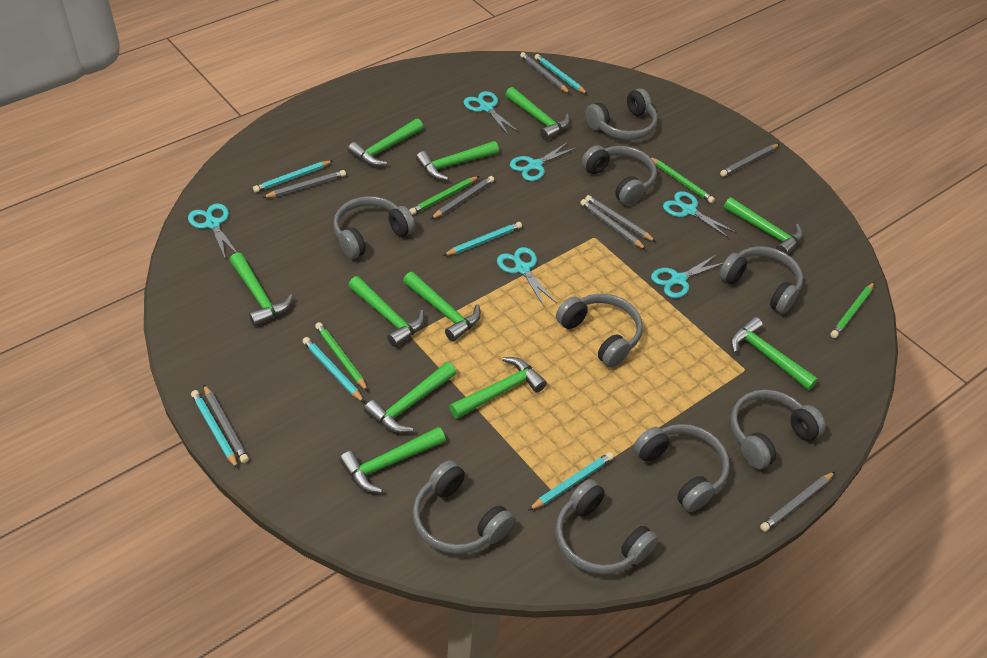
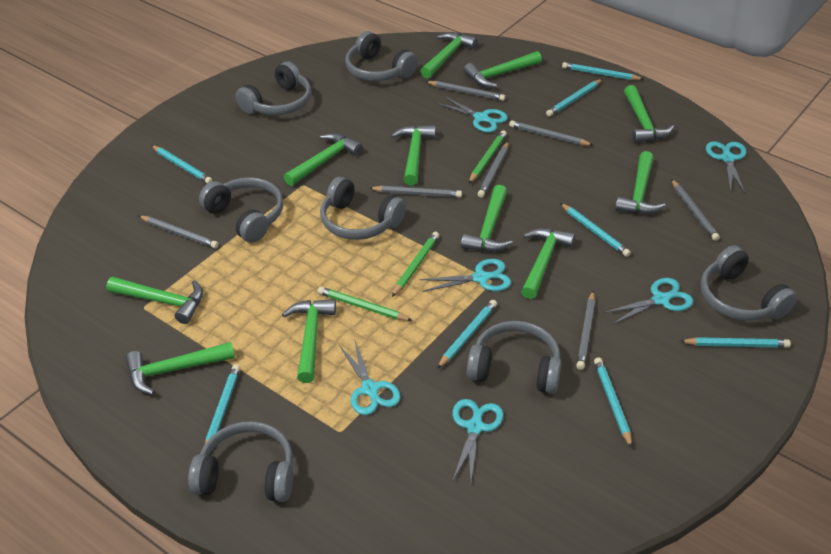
green pencil: 4 -> 3
grey headphones: 9 -> 7
grey pencil: 8 -> 7
turquoise pencil: 6 -> 8

